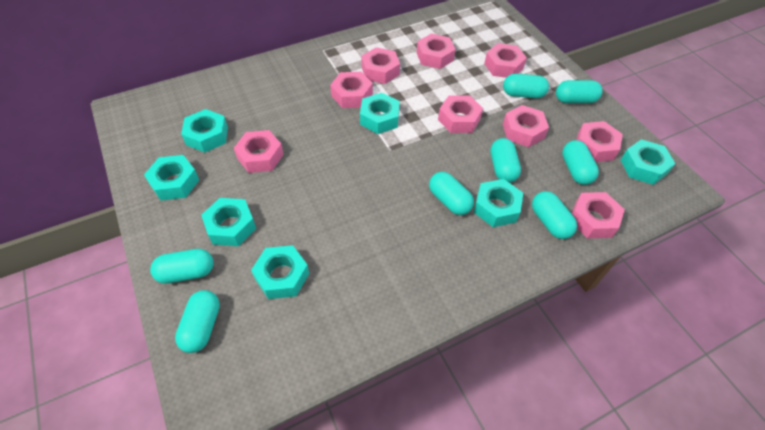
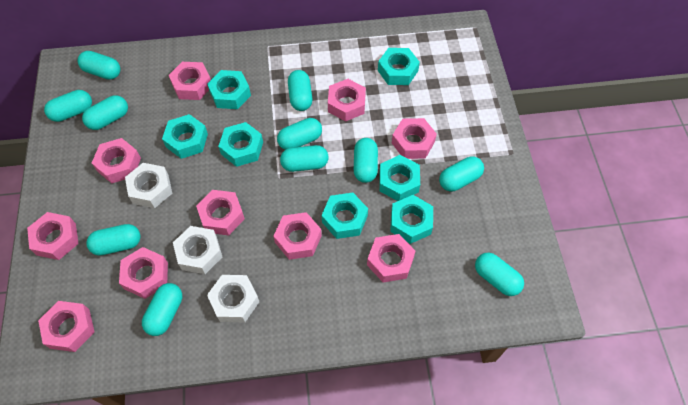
pink nut: 9 -> 10
turquoise capsule: 8 -> 11
white nut: 0 -> 3

